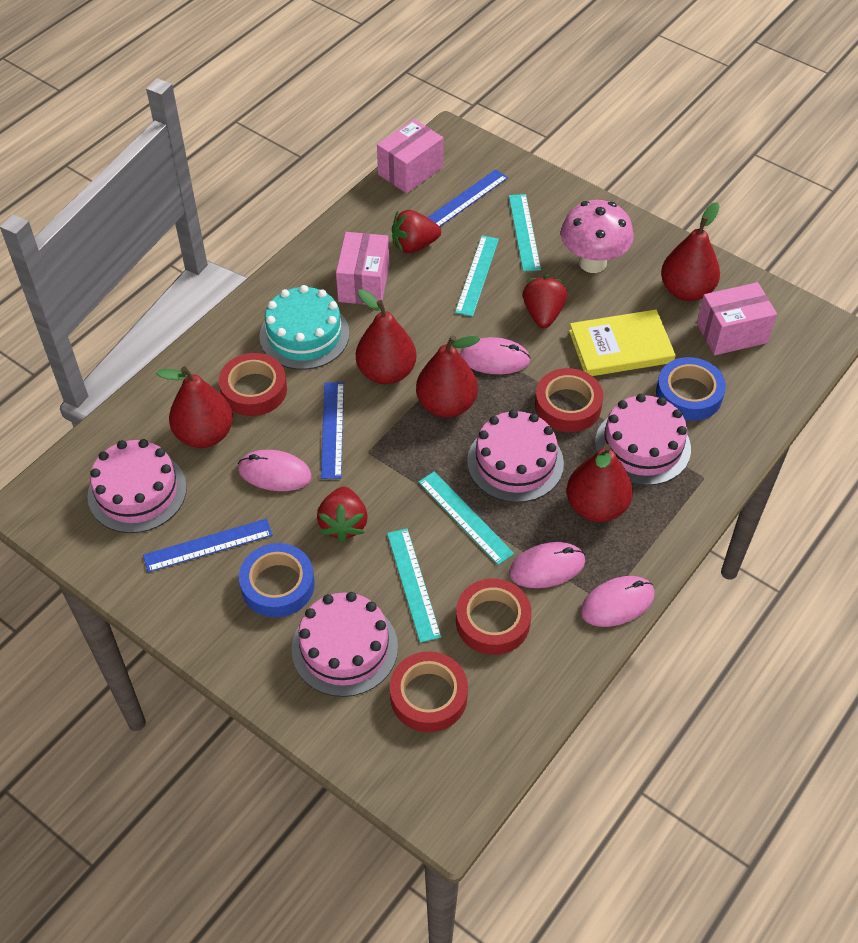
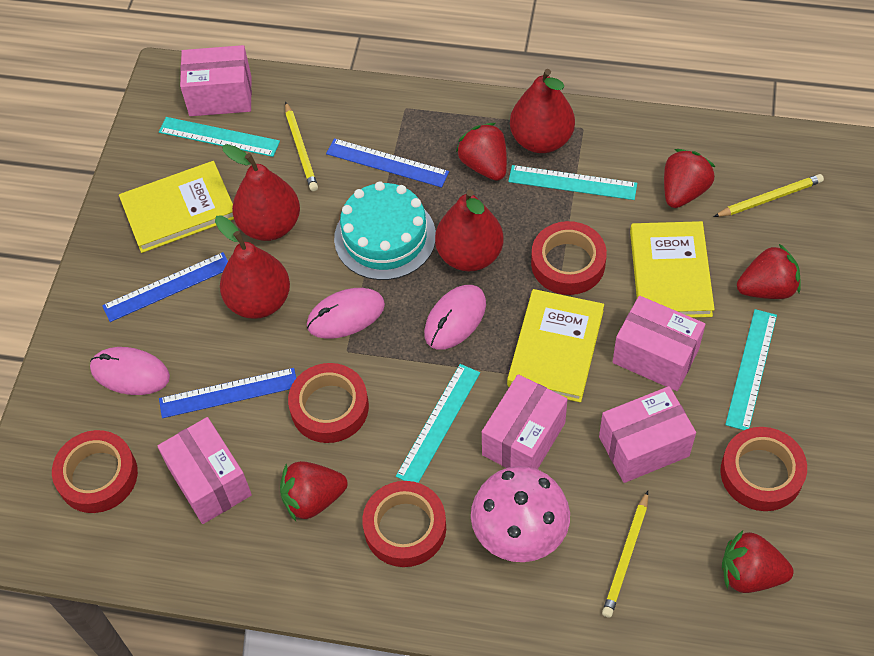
blue tape: 2 -> 0
pink box: 3 -> 5
pink cake: 4 -> 0
pink mouse: 4 -> 3
red pear: 5 -> 4
red strawberry: 3 -> 5
red tape: 4 -> 5
yellow book: 1 -> 3
yellow pencil: 0 -> 3

